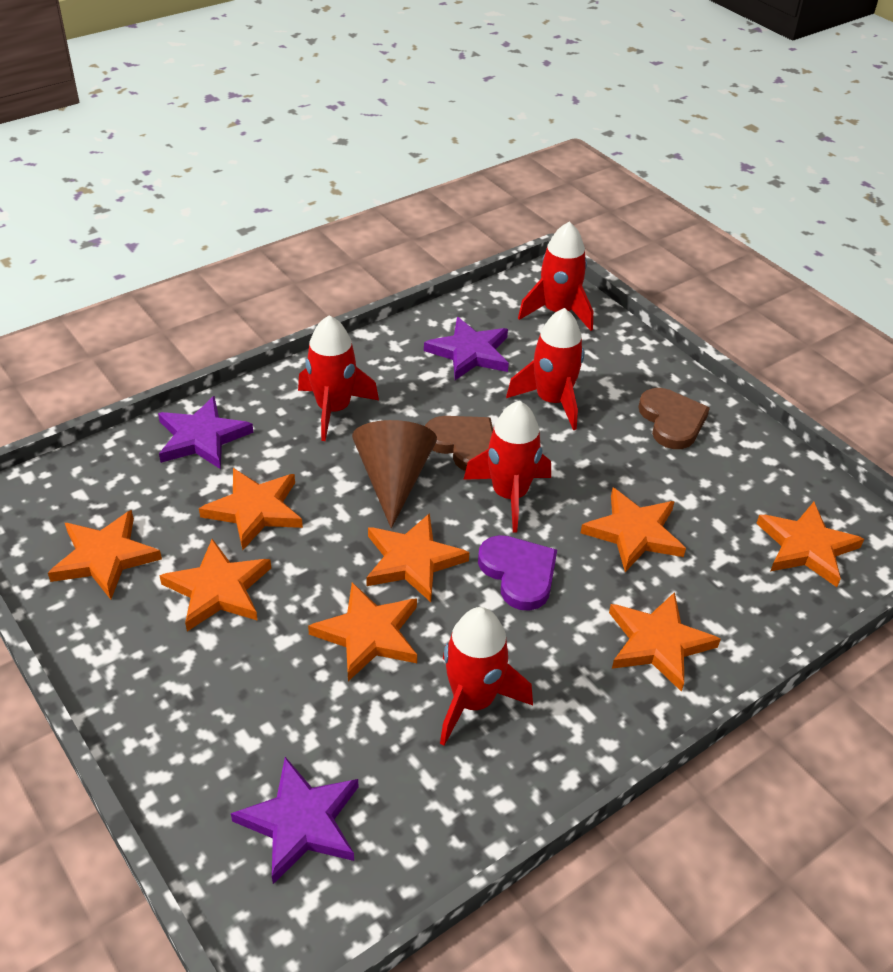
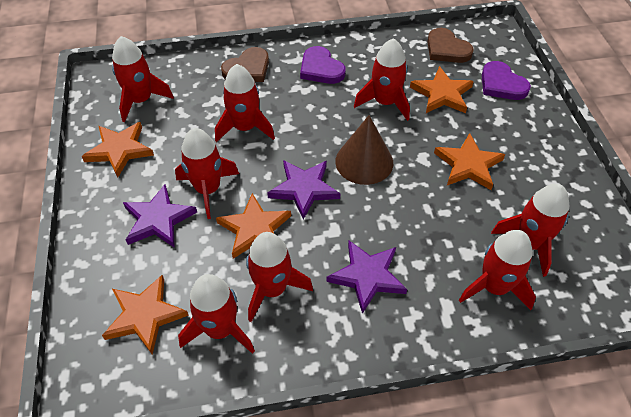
orange star: 8 -> 5
purple heart: 1 -> 2
red rocket: 5 -> 8

